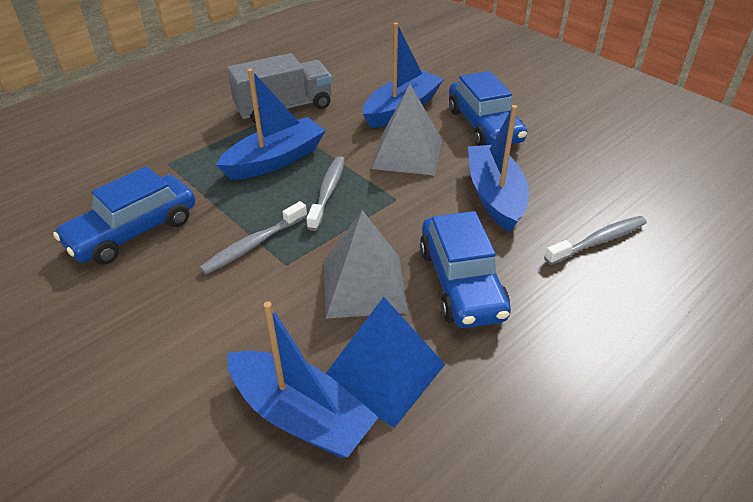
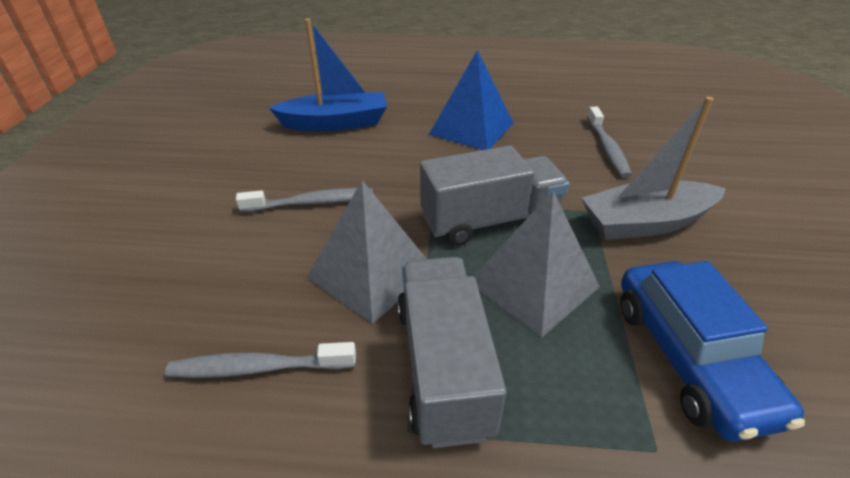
blue boat: 4 -> 1
blue car: 3 -> 1
grey boat: 0 -> 1
grey truck: 1 -> 2

